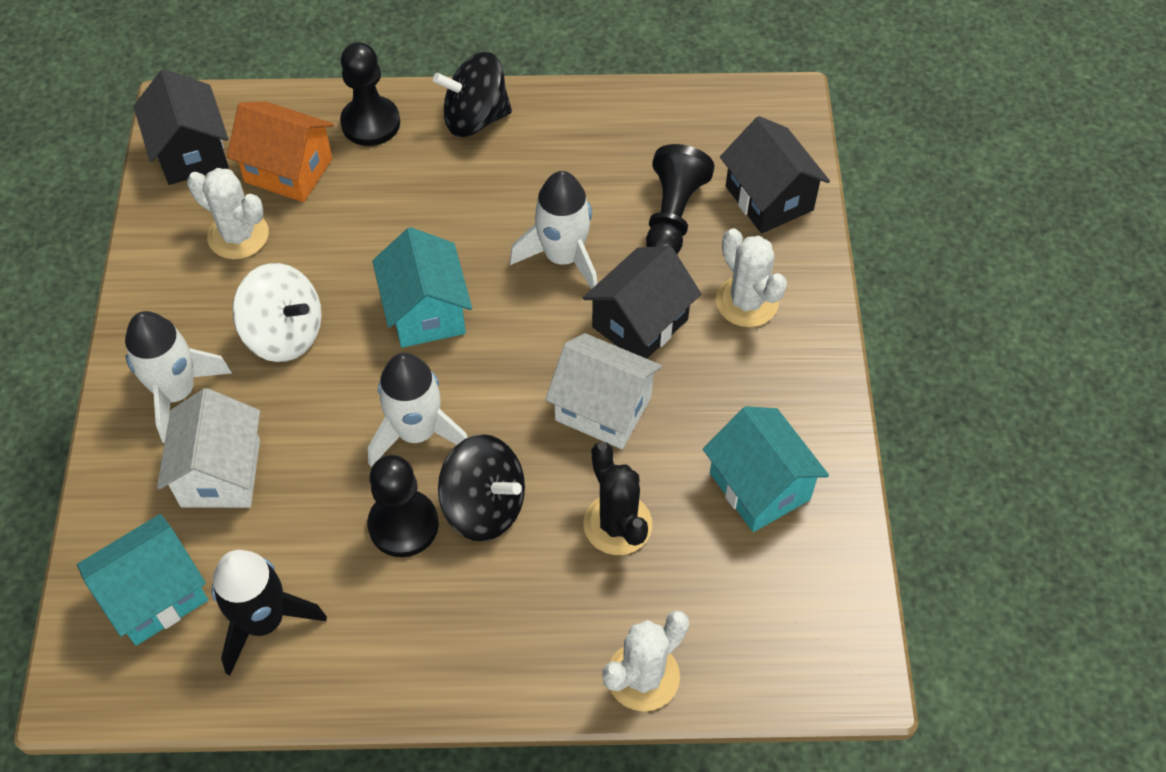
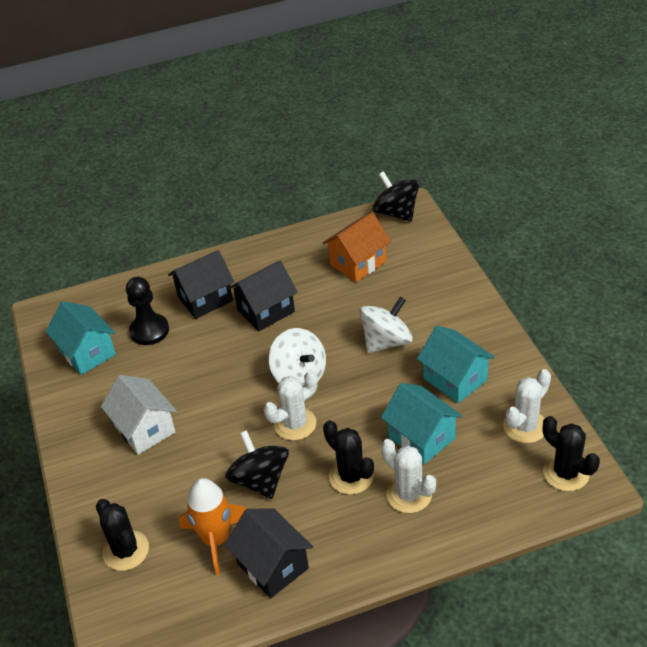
black cactus: 1 -> 3
black pawn: 3 -> 1
black rocket: 1 -> 0
orange rocket: 0 -> 1
white house: 2 -> 1
white rocket: 3 -> 0
white spinning top: 1 -> 2

